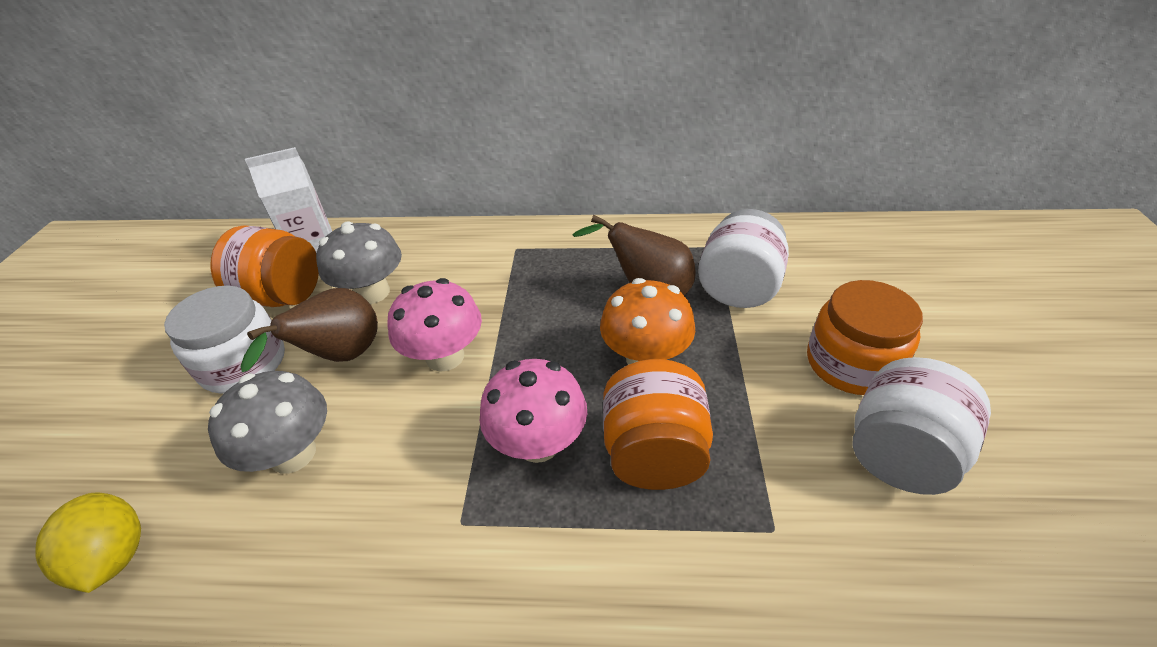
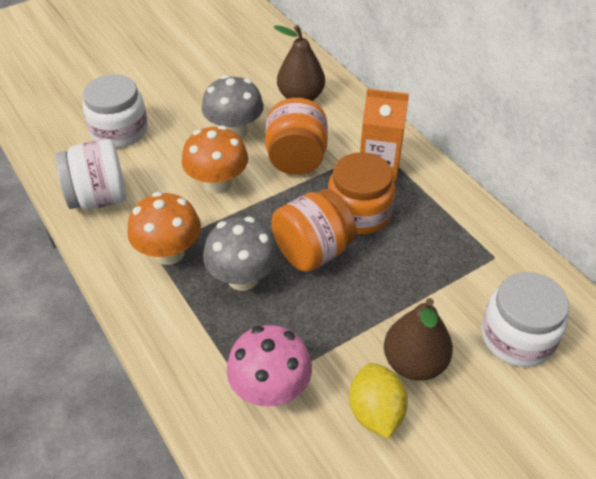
orange carton: 0 -> 1
orange mushroom: 1 -> 2
pink mushroom: 2 -> 1
white carton: 1 -> 0

